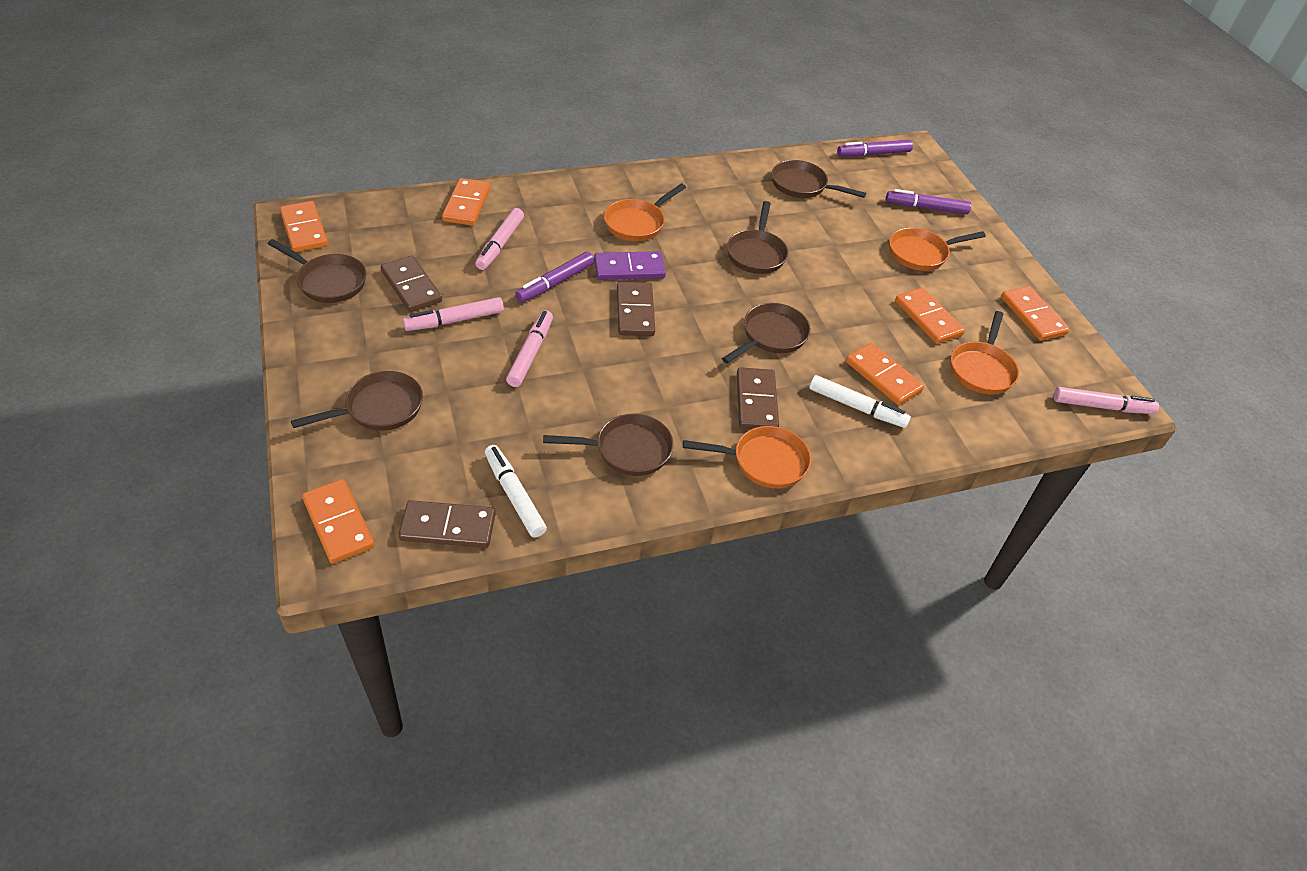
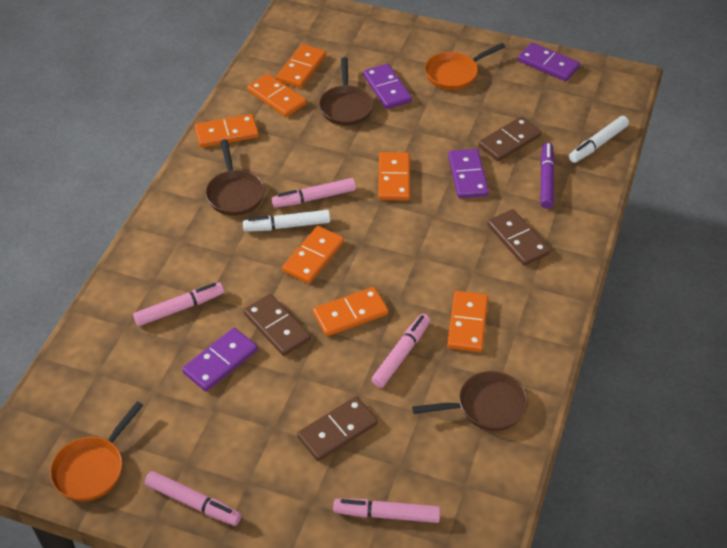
brown pan: 6 -> 3
orange domino: 6 -> 7
orange pan: 4 -> 2
pink marker: 4 -> 5
purple domino: 1 -> 4
purple marker: 3 -> 1

